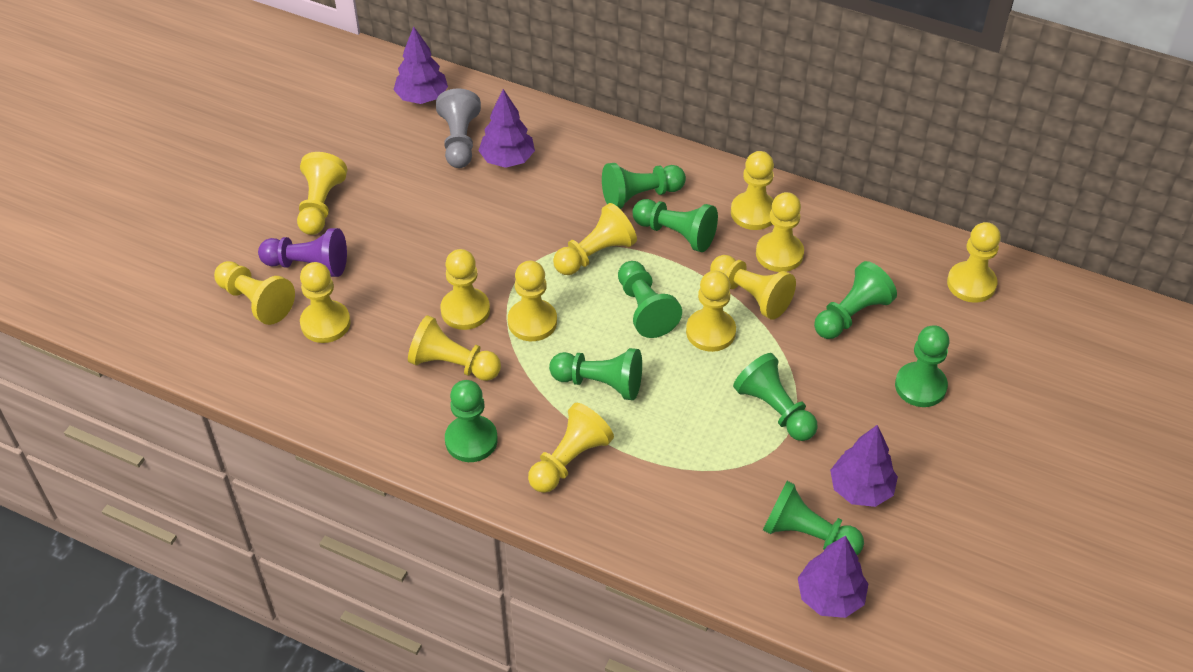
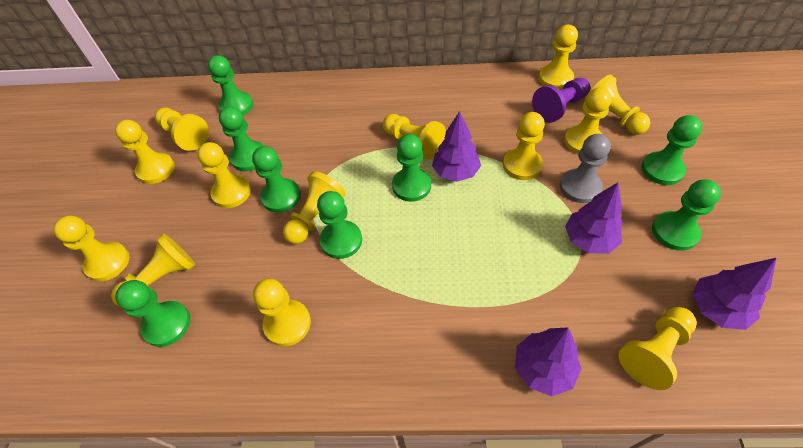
green pawn: 9 -> 8

